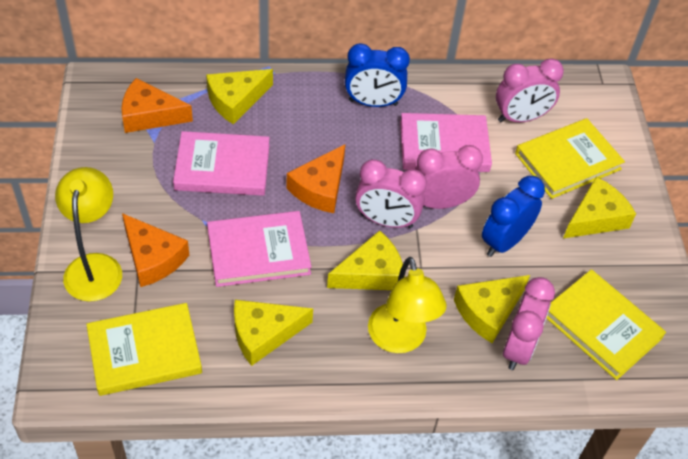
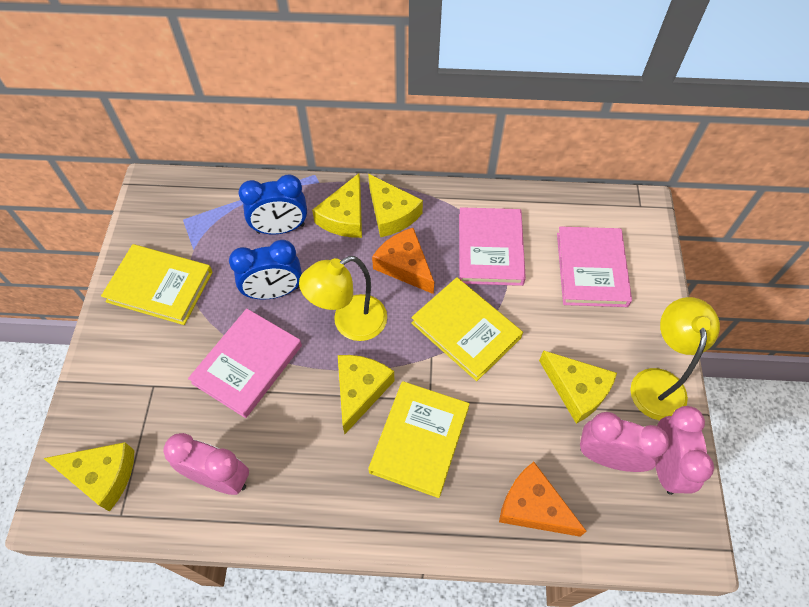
orange cheese: 3 -> 2
pink clock: 4 -> 3

